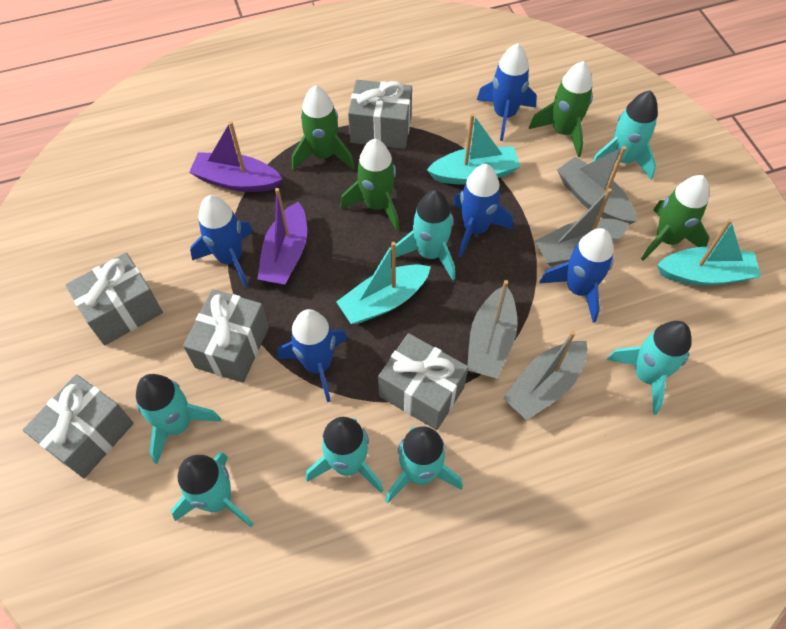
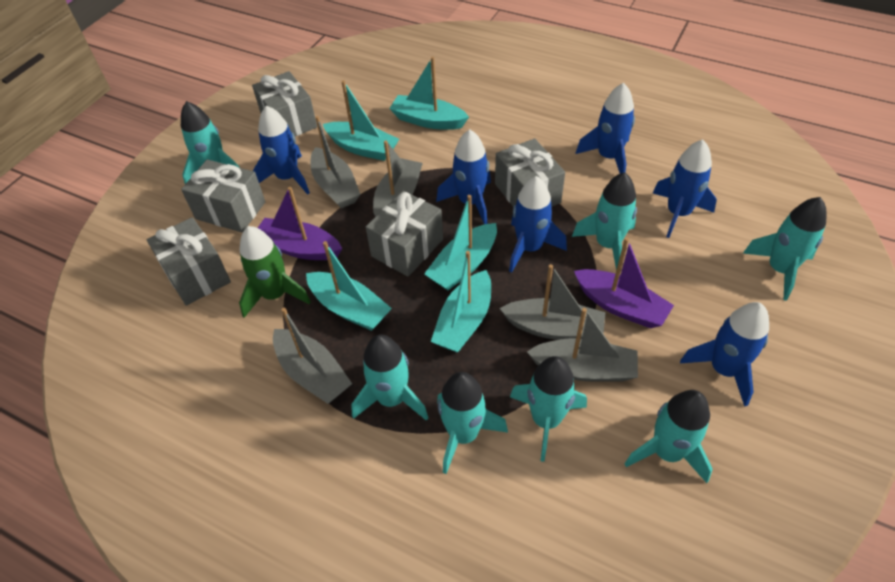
blue rocket: 5 -> 6
green rocket: 4 -> 1
grey boat: 4 -> 5
turquoise boat: 3 -> 5

